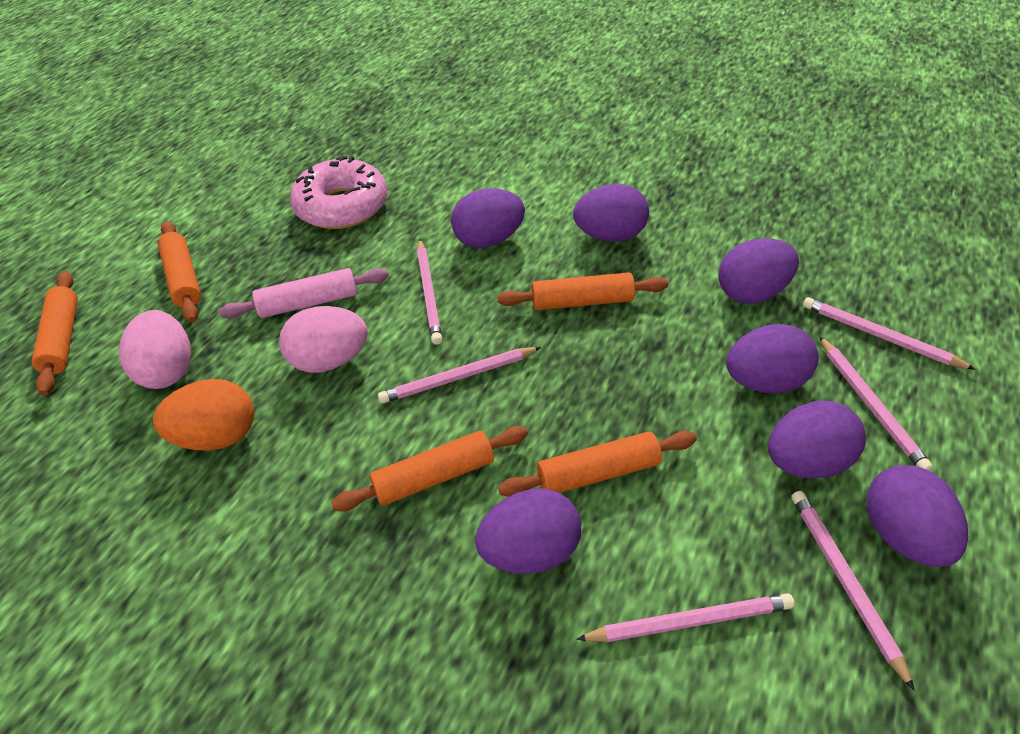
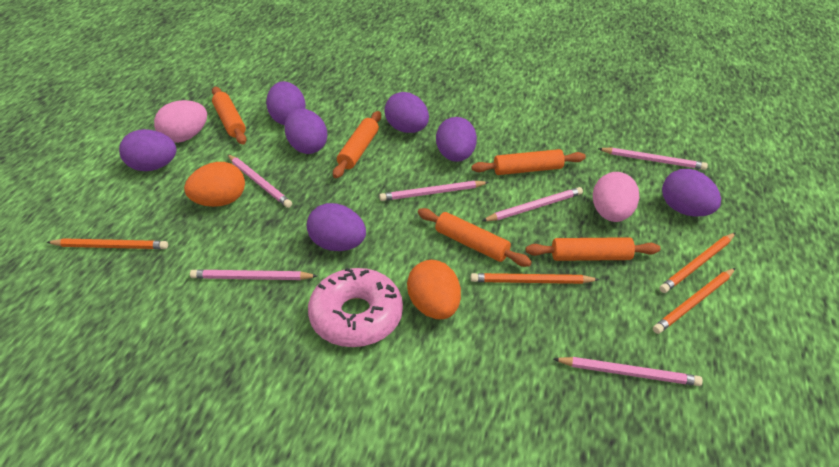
orange egg: 1 -> 2
orange pencil: 0 -> 4
pink rolling pin: 1 -> 0

